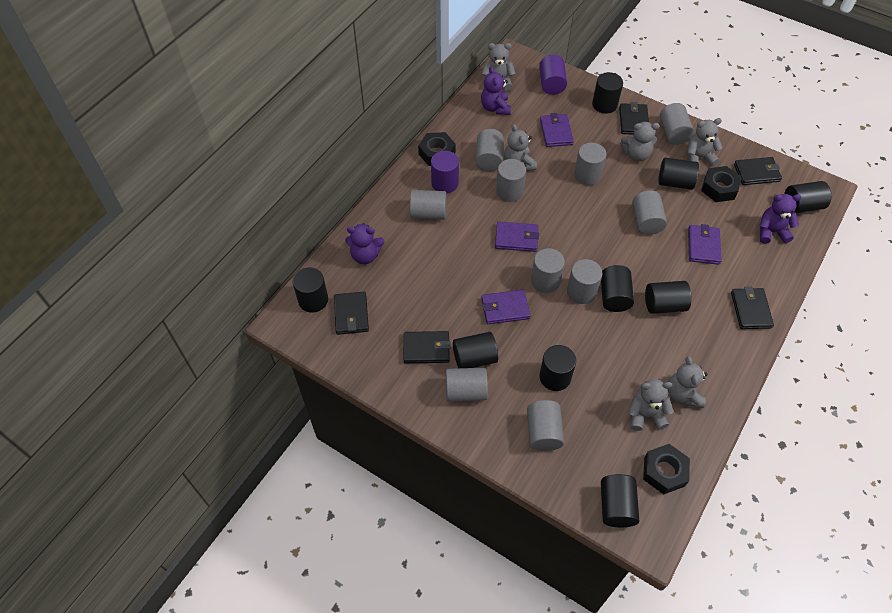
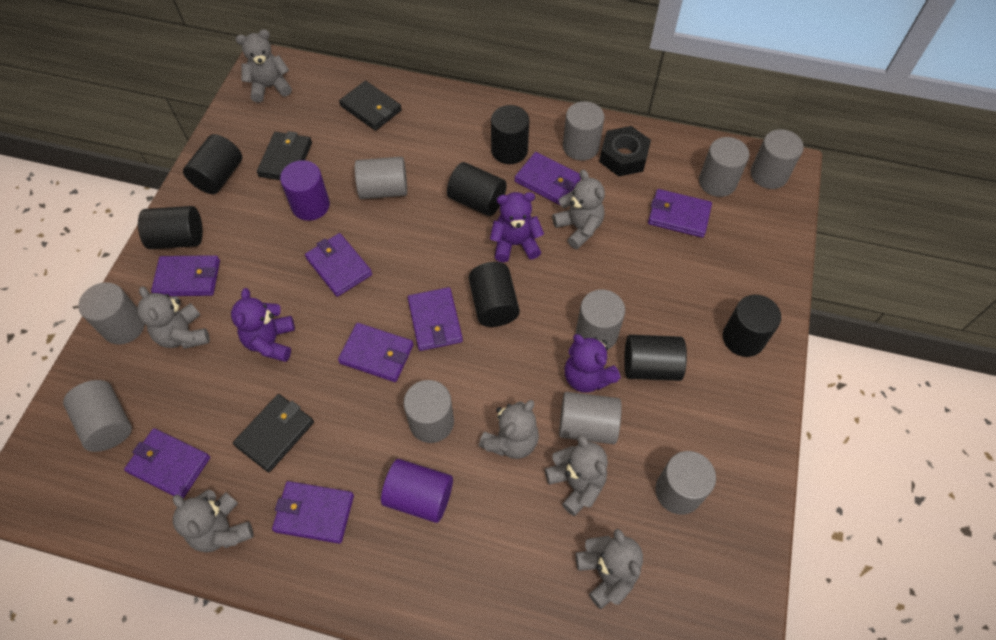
black cylinder: 9 -> 7
black nut: 3 -> 1
black wallet: 5 -> 3
grey teddy bear: 6 -> 7
purple wallet: 4 -> 8

